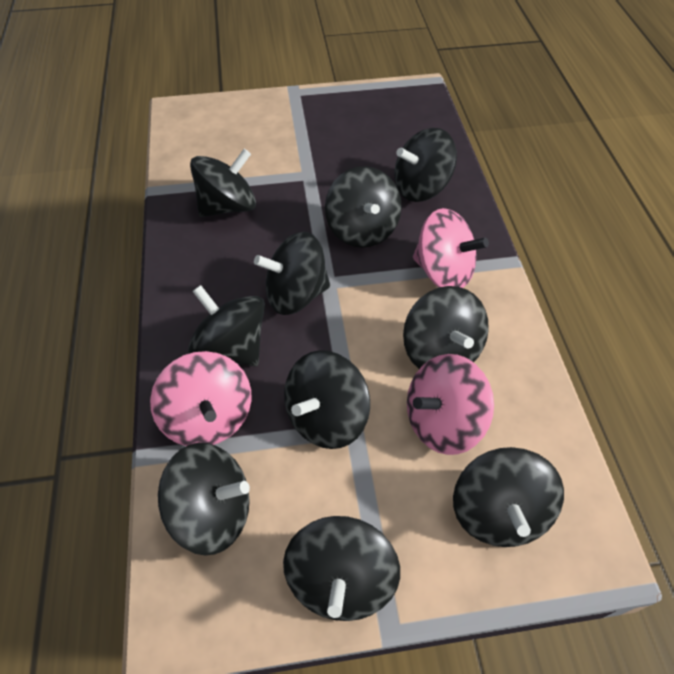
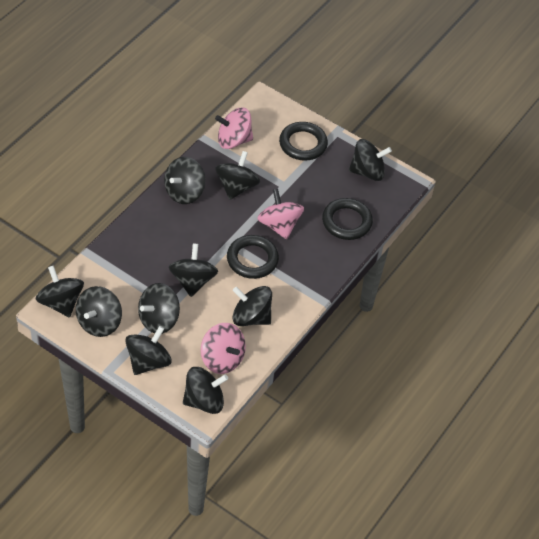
black ring: 0 -> 3

